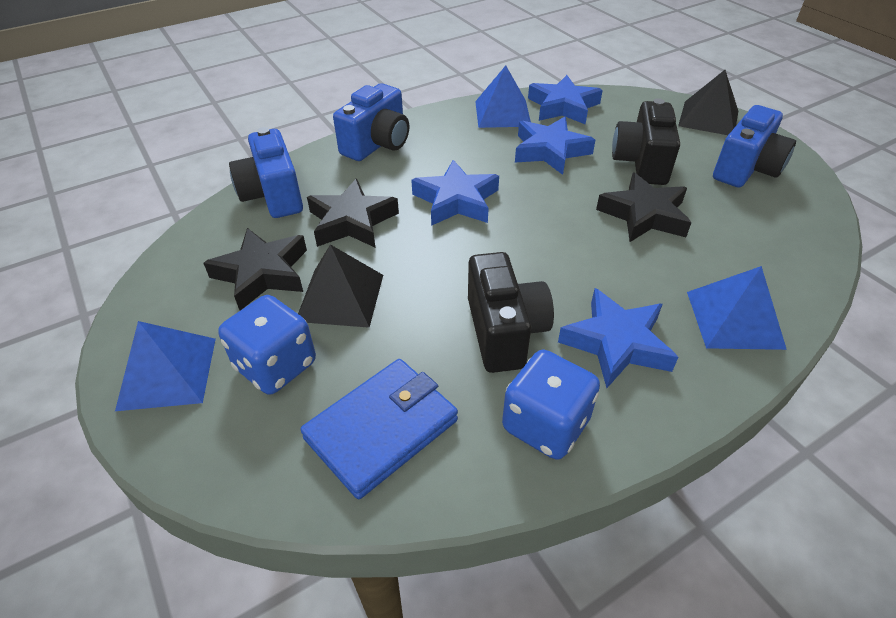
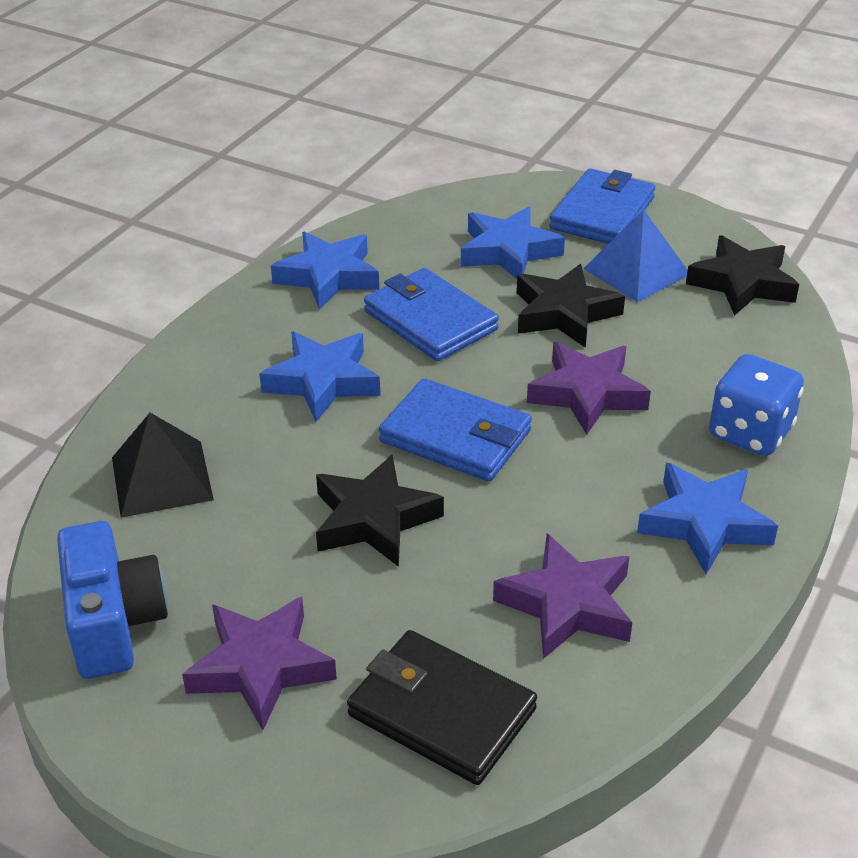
black camera: 2 -> 0
black pyramid: 2 -> 1
black wallet: 0 -> 1
blue camera: 3 -> 1
blue dice: 2 -> 1
blue pyramid: 3 -> 1
blue wallet: 1 -> 3
purple star: 0 -> 3

